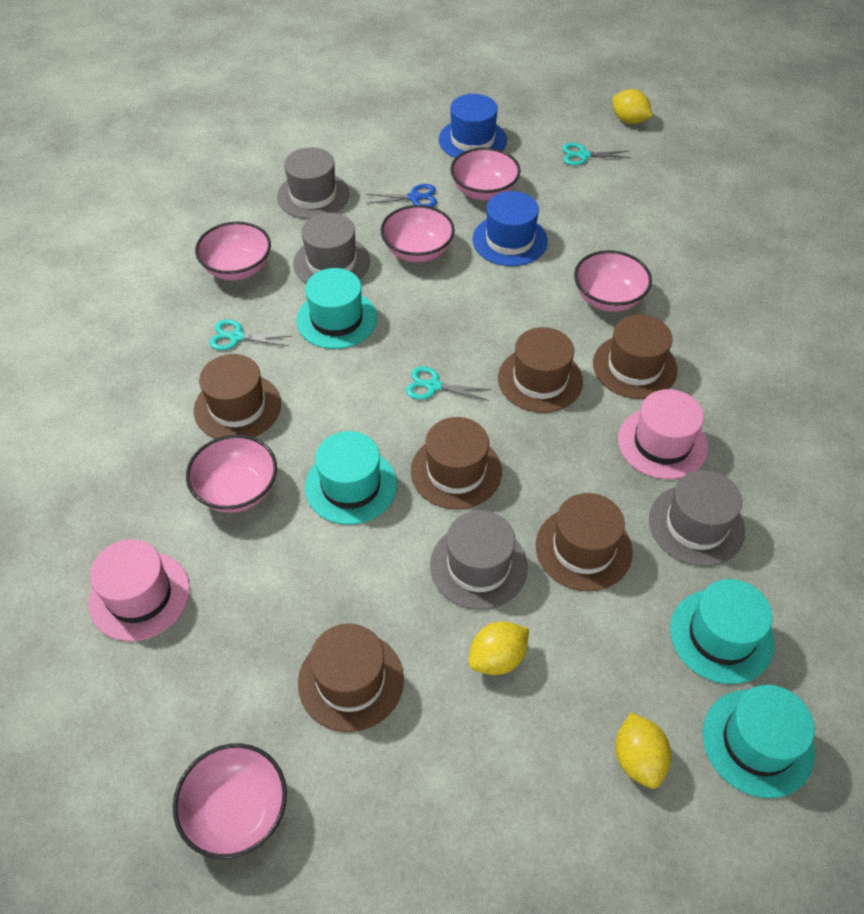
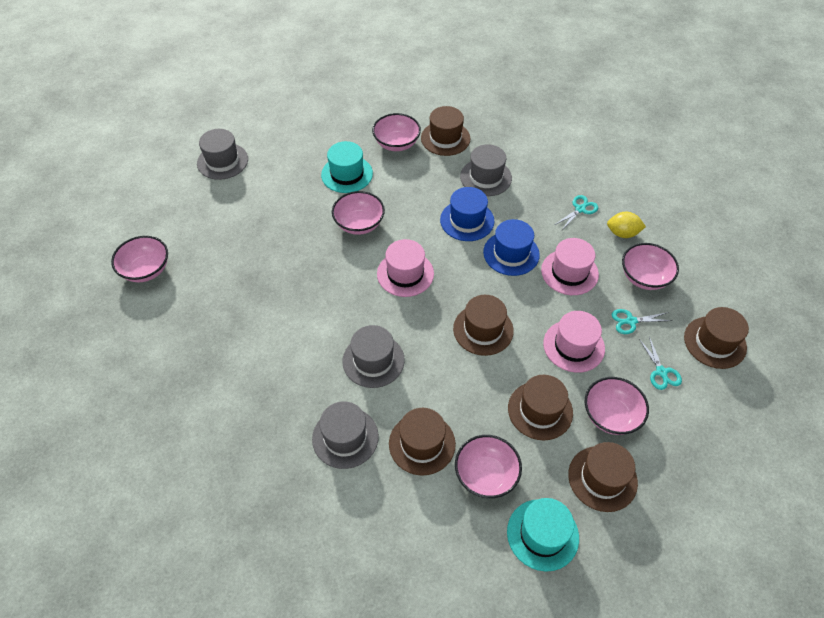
blue scissors: 1 -> 0
pink hat: 2 -> 3
turquoise hat: 4 -> 2
yellow lemon: 3 -> 1

